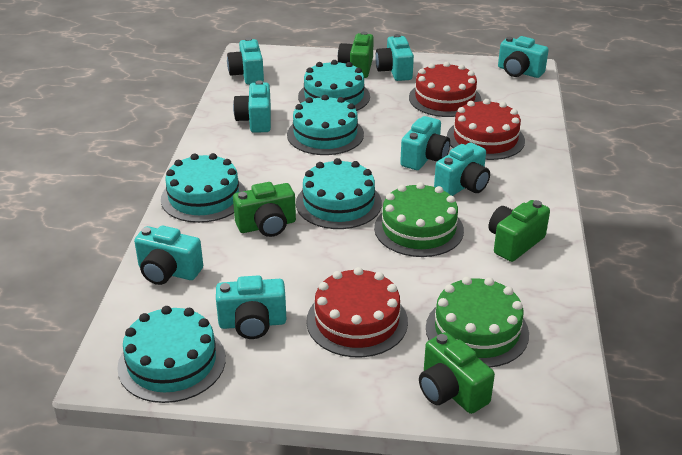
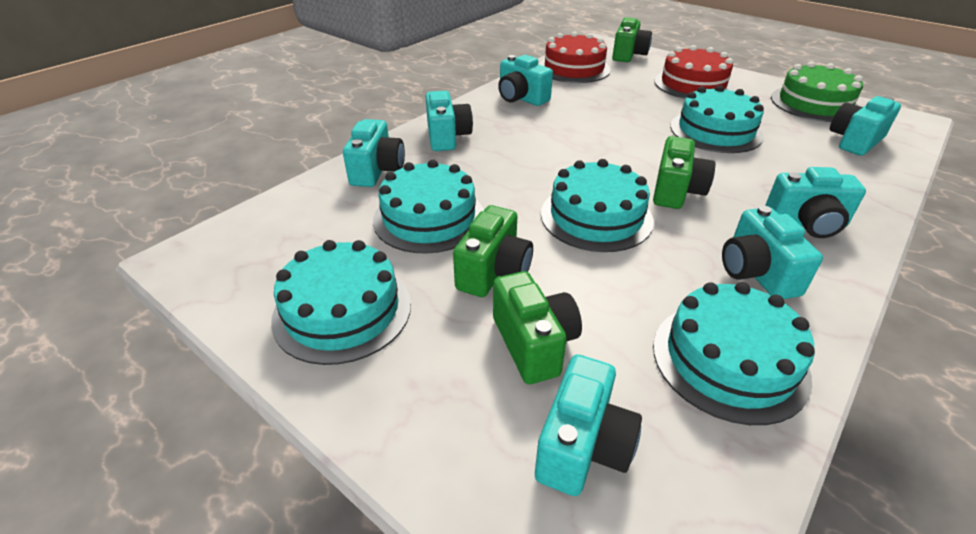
green cake: 2 -> 1
red cake: 3 -> 2
turquoise camera: 8 -> 7

